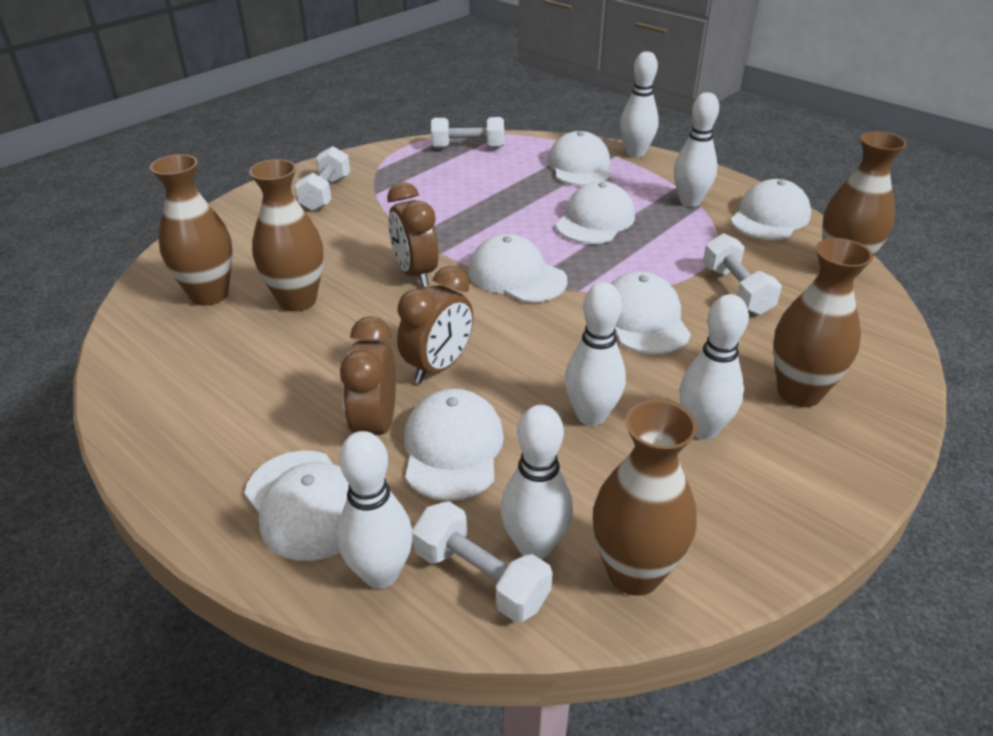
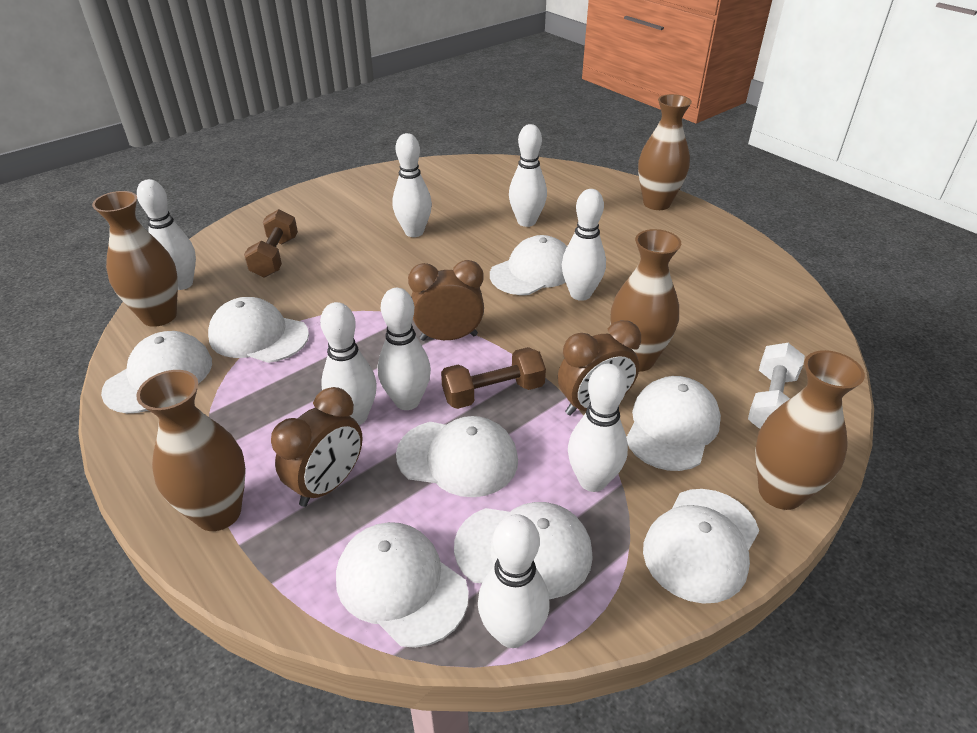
brown dumbbell: 0 -> 2
white bowling pin: 6 -> 8
white cap: 7 -> 8
white dumbbell: 4 -> 1

